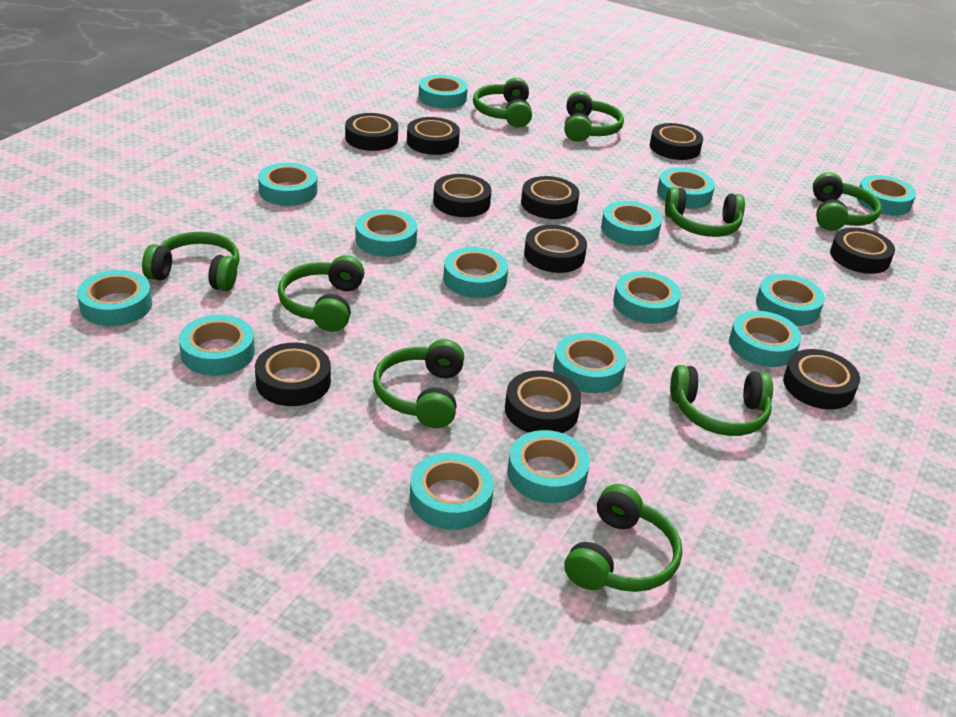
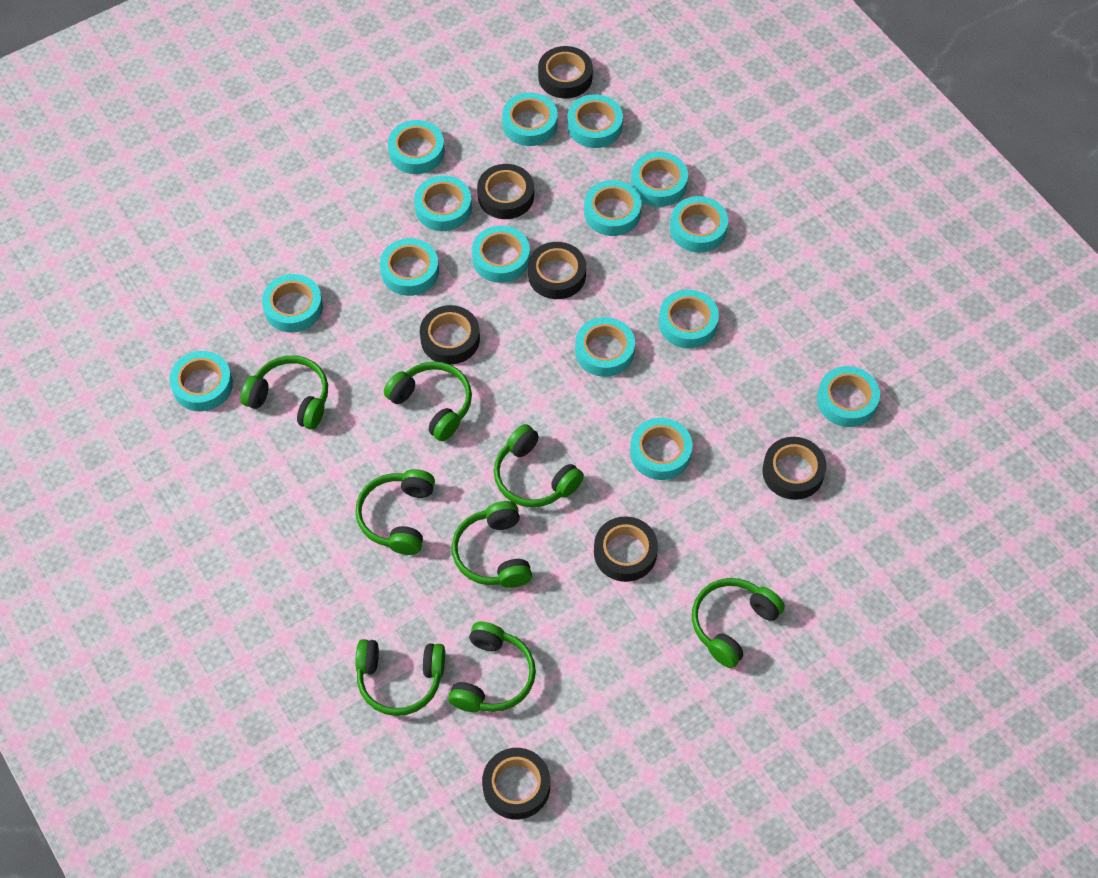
black tape: 10 -> 7
green headphones: 9 -> 8

